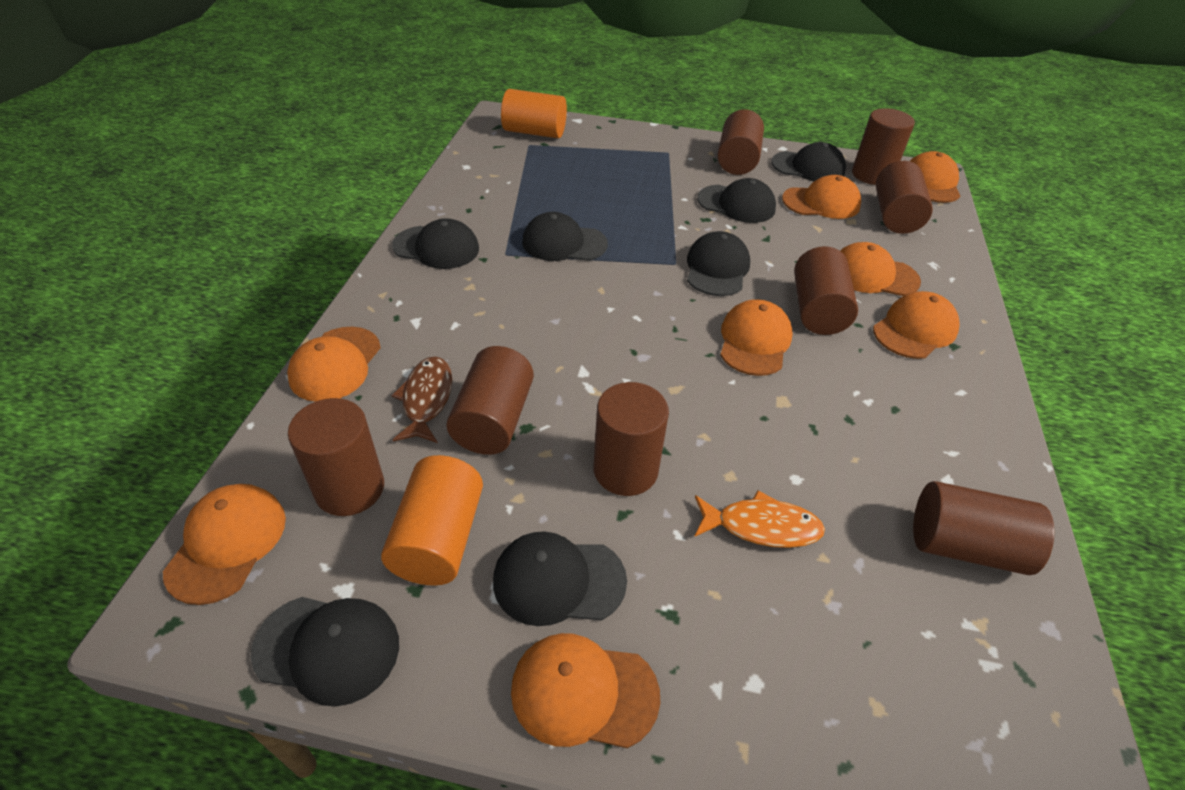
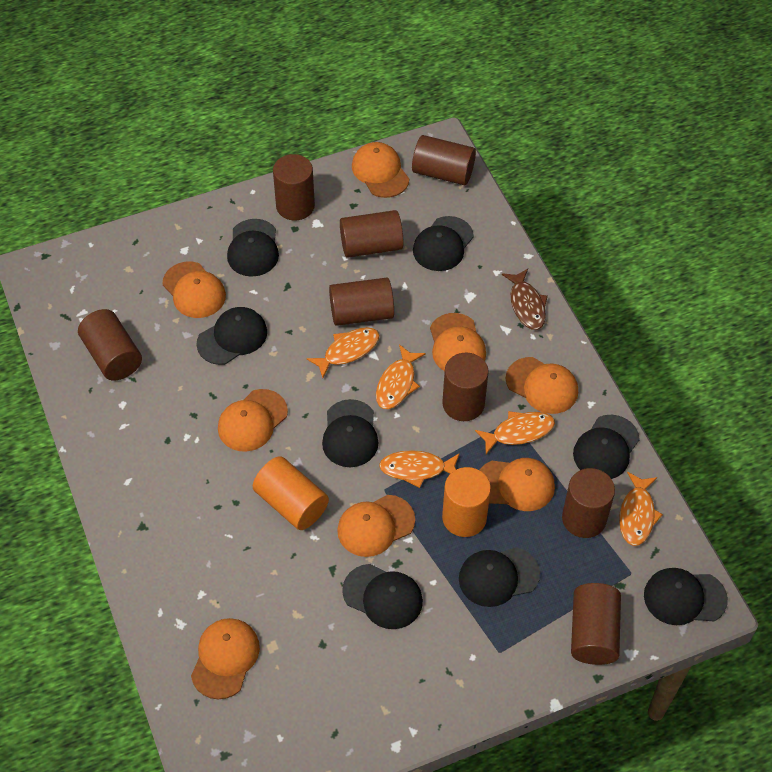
black cap: 7 -> 8
orange fish: 1 -> 5

